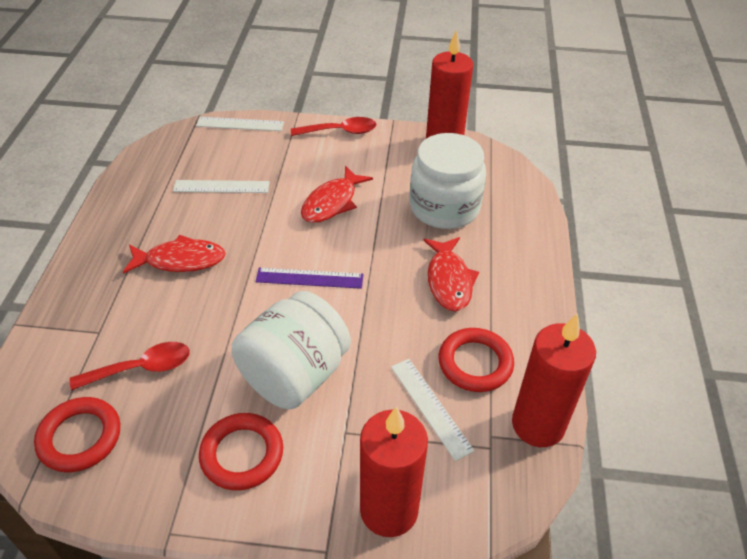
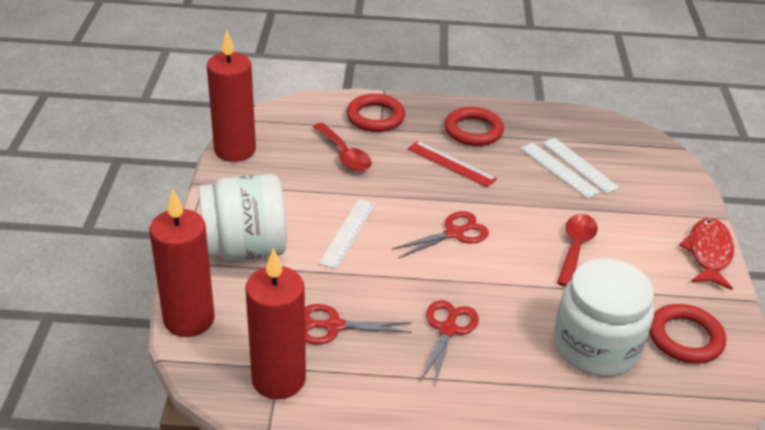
purple ruler: 1 -> 0
red fish: 3 -> 1
red ruler: 0 -> 1
red scissors: 0 -> 3

